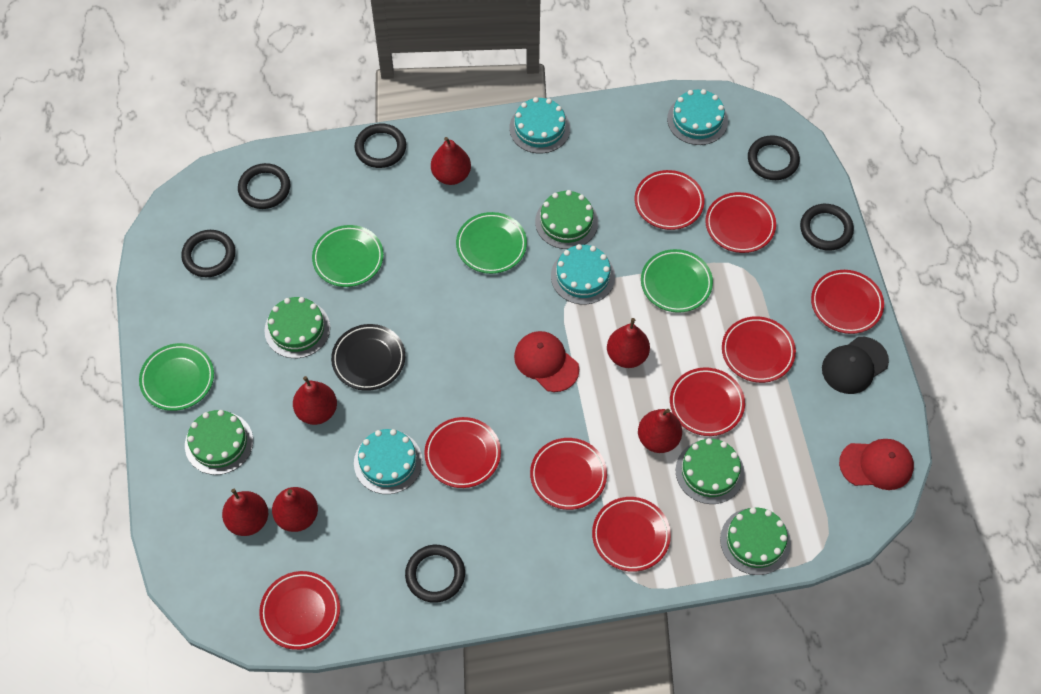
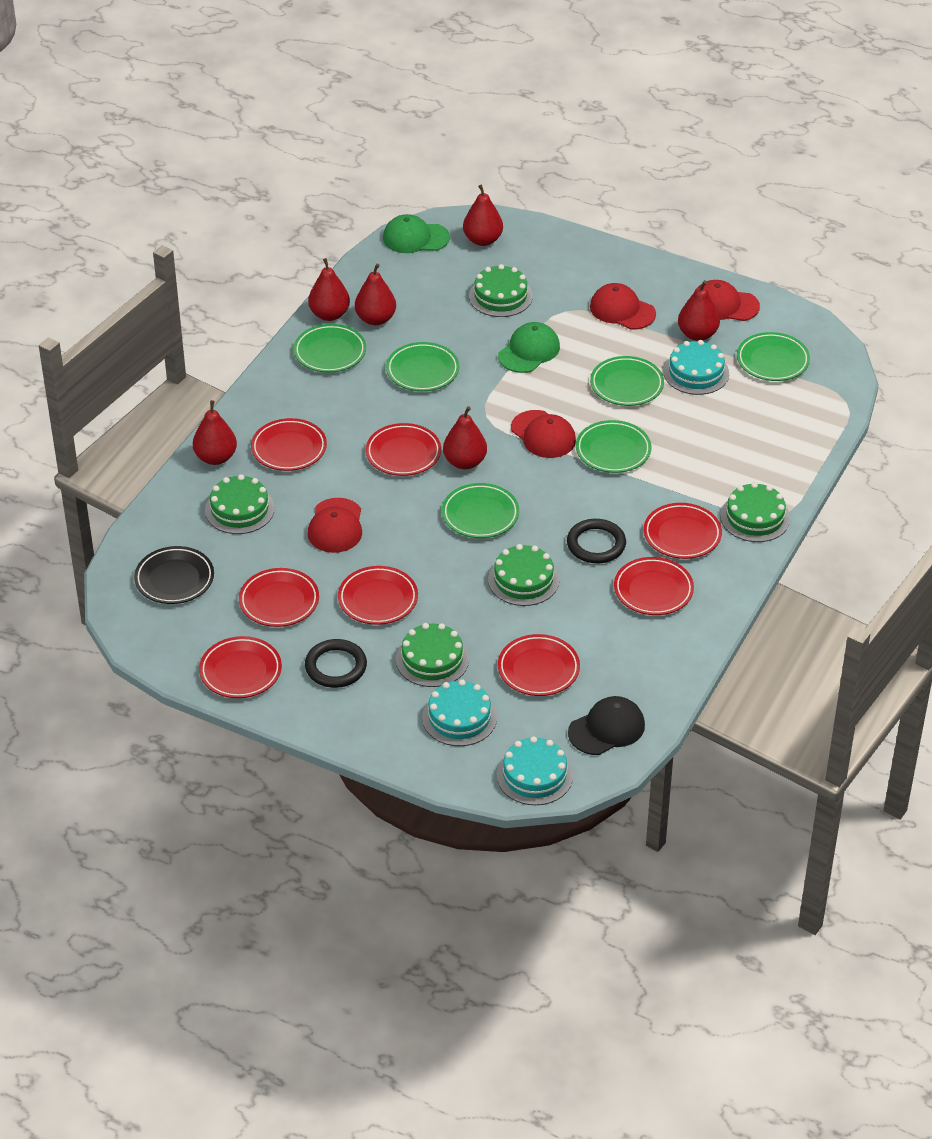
black ring: 6 -> 2
green cap: 0 -> 2
green plate: 4 -> 6
red cap: 2 -> 4
red plate: 9 -> 8
turquoise cake: 4 -> 3

